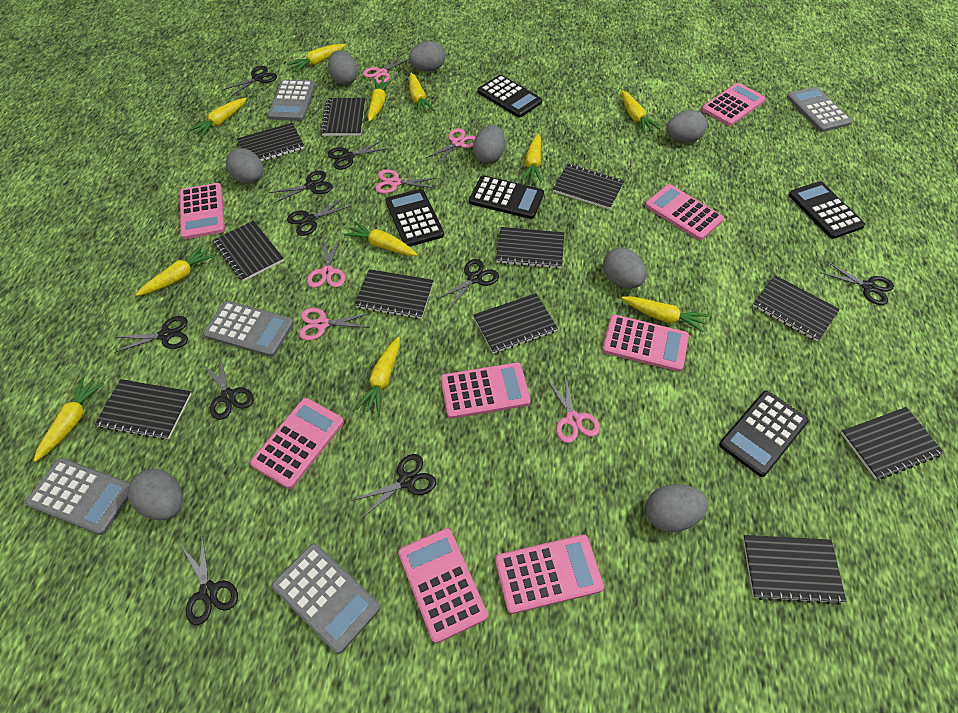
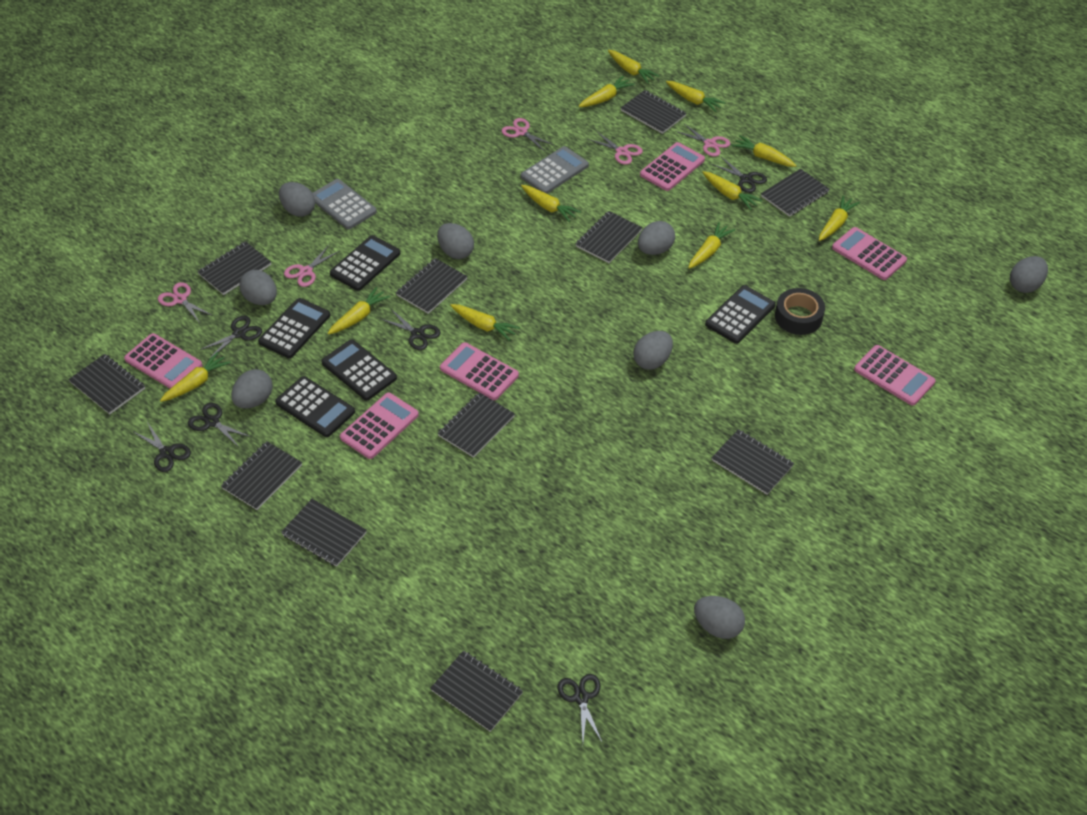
black scissors: 10 -> 6
black tape: 0 -> 1
grey calculator: 5 -> 2
pink calculator: 8 -> 6
pink scissors: 6 -> 5

